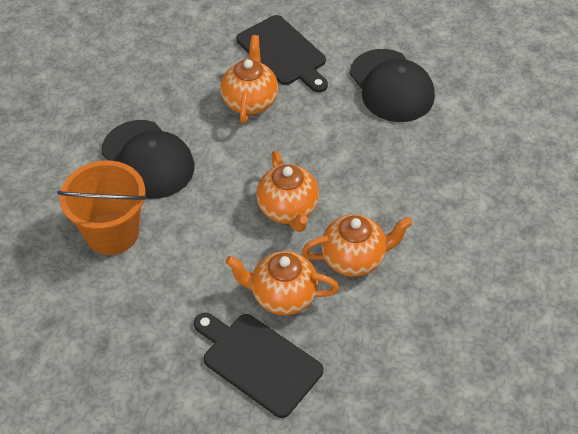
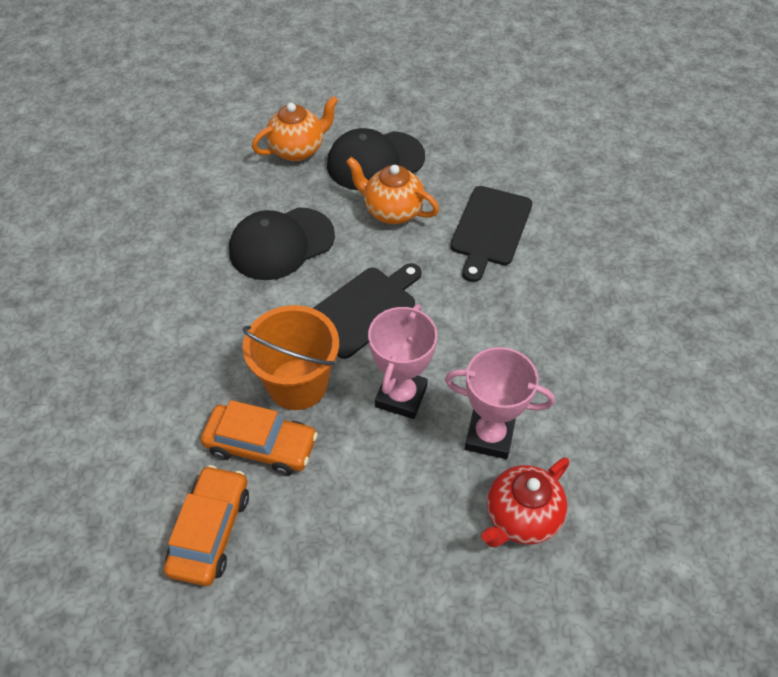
orange car: 0 -> 2
orange teapot: 4 -> 2
pink trophy: 0 -> 2
red teapot: 0 -> 1

